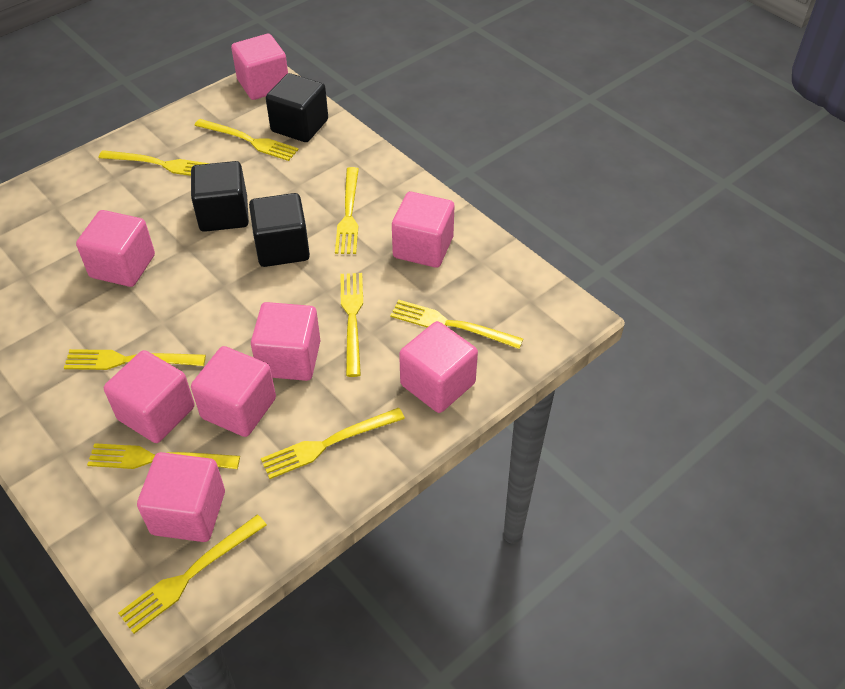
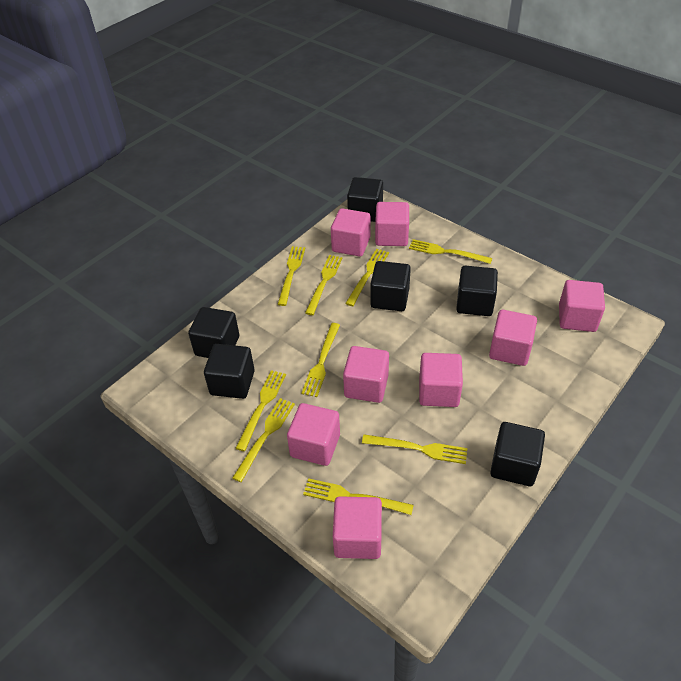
black cube: 3 -> 6

